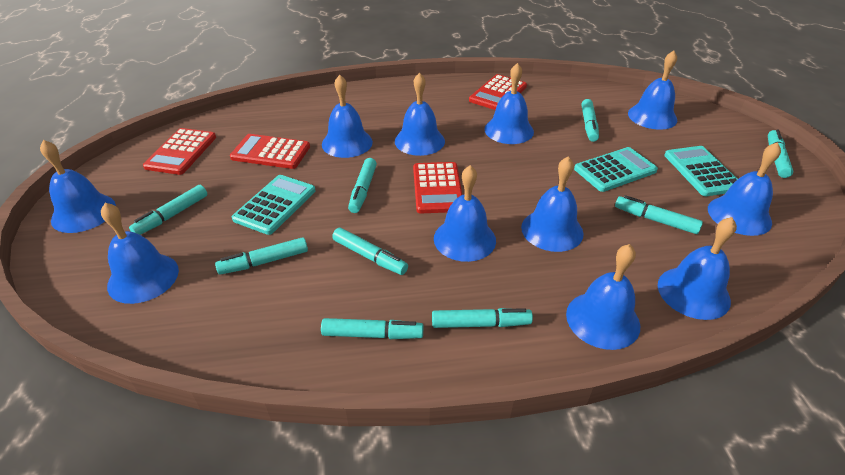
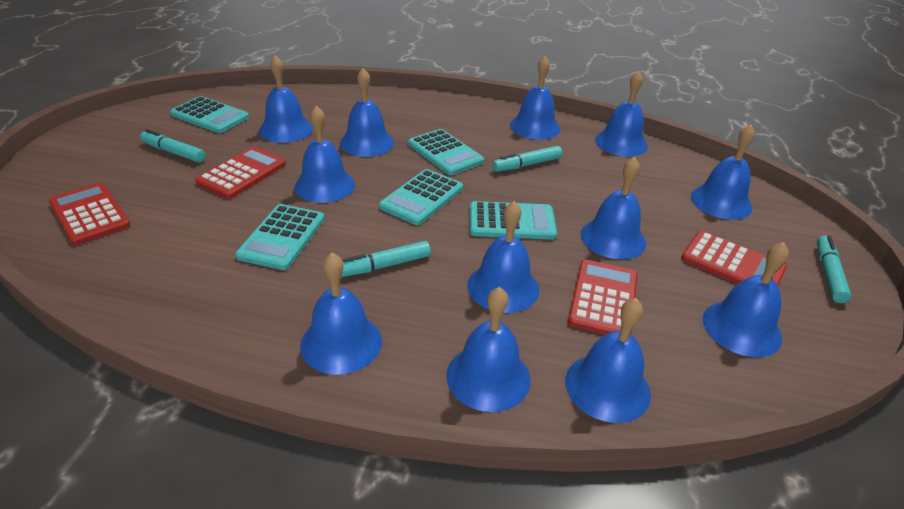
blue bell: 11 -> 12
turquoise calculator: 3 -> 5
turquoise marker: 9 -> 4

